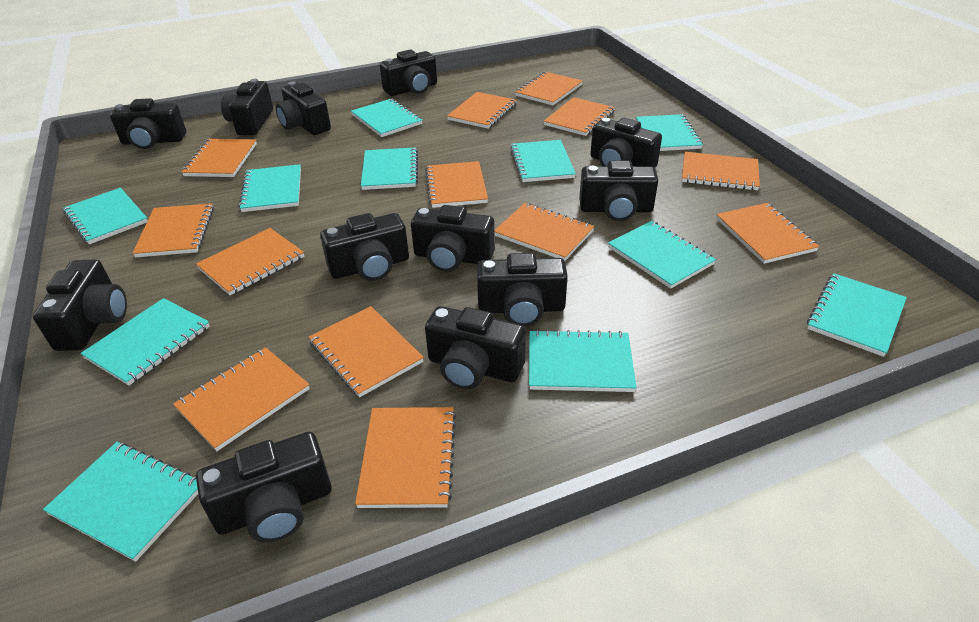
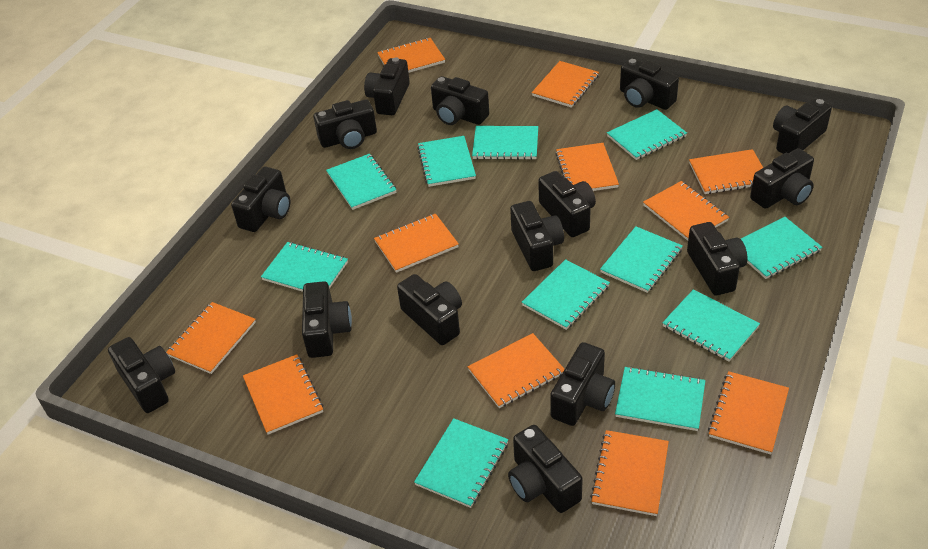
black camera: 12 -> 15
orange notebook: 13 -> 11

